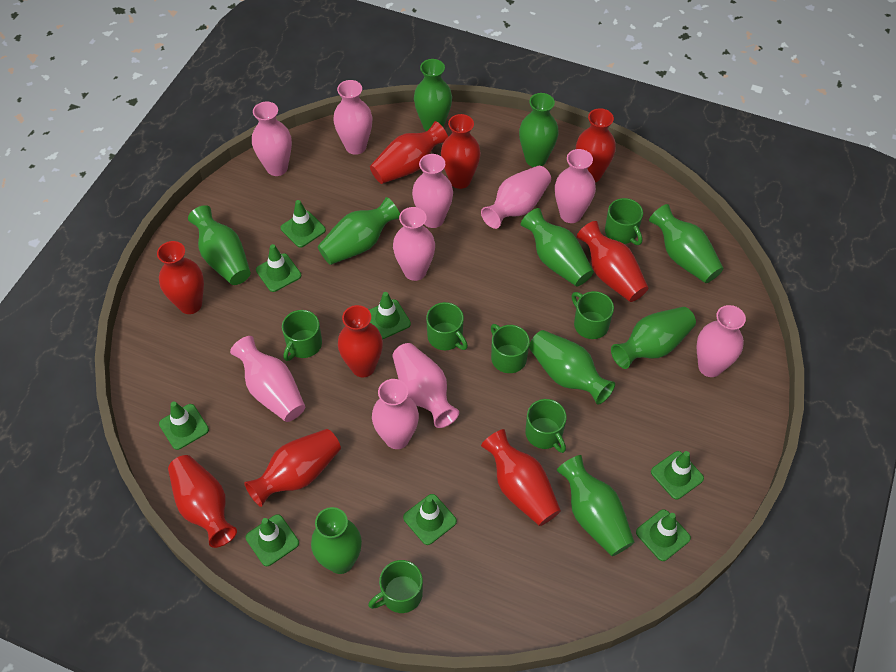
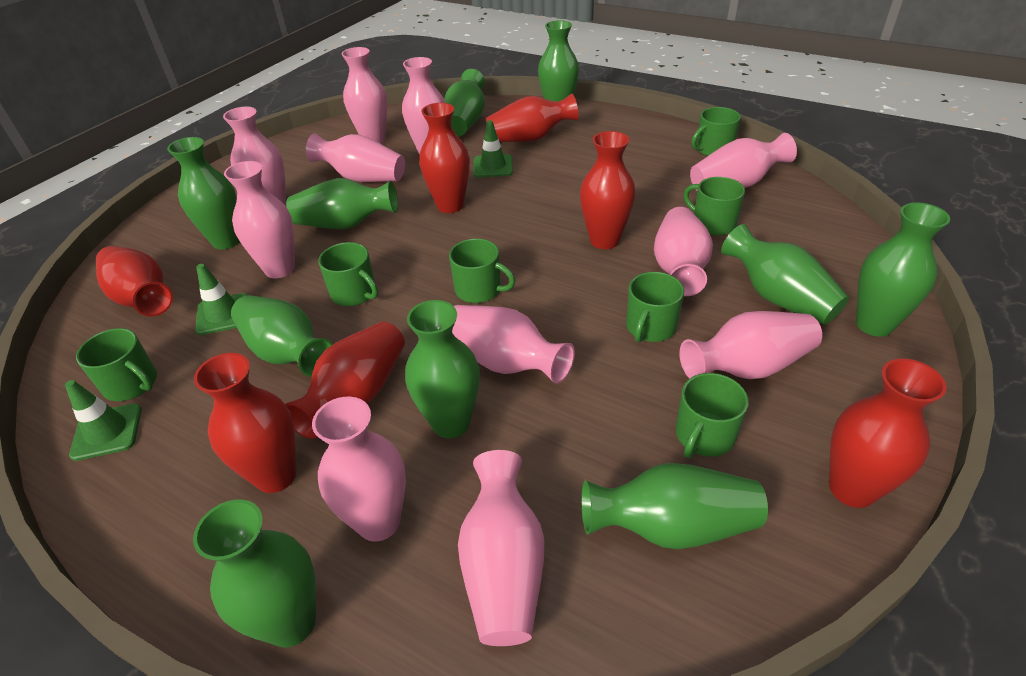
green traffic cone: 8 -> 3
pink vase: 10 -> 11
red vase: 9 -> 7

